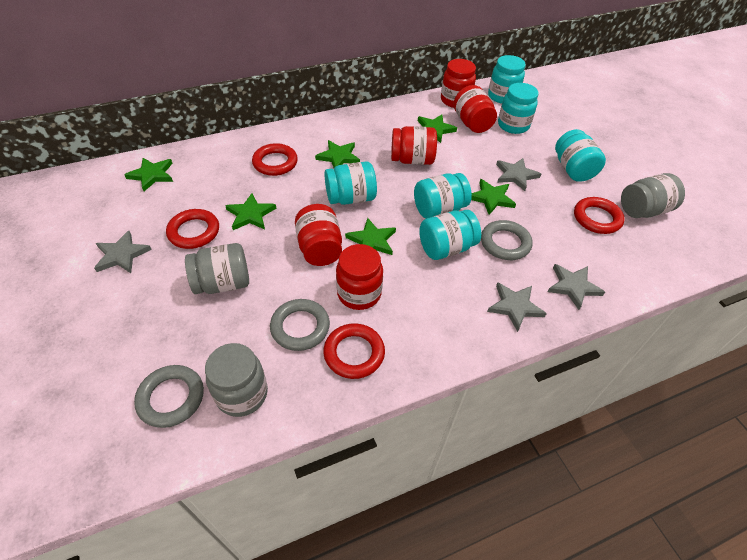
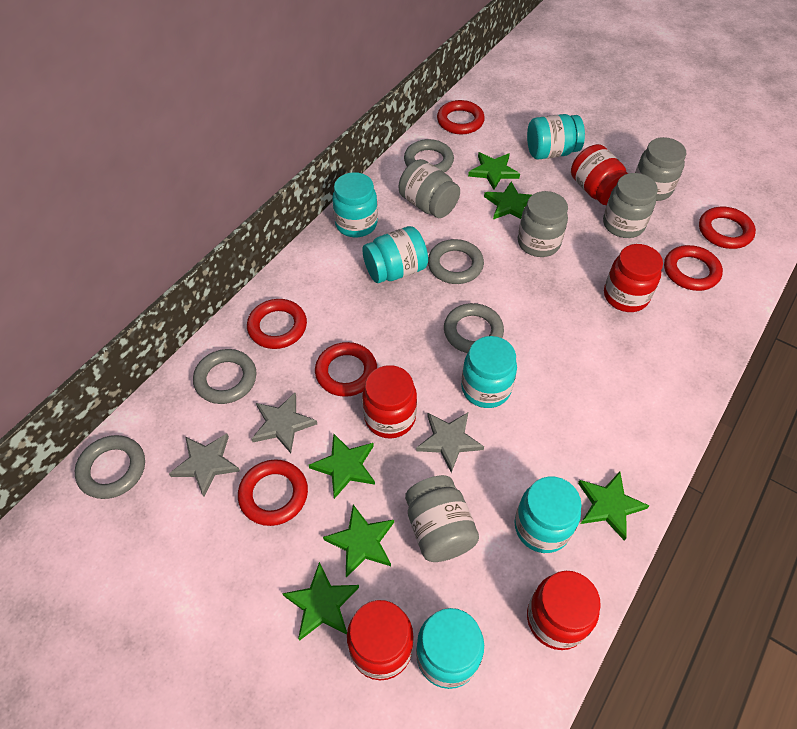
grey jar: 3 -> 5
grey ring: 3 -> 5
grey star: 4 -> 3
red ring: 4 -> 6

